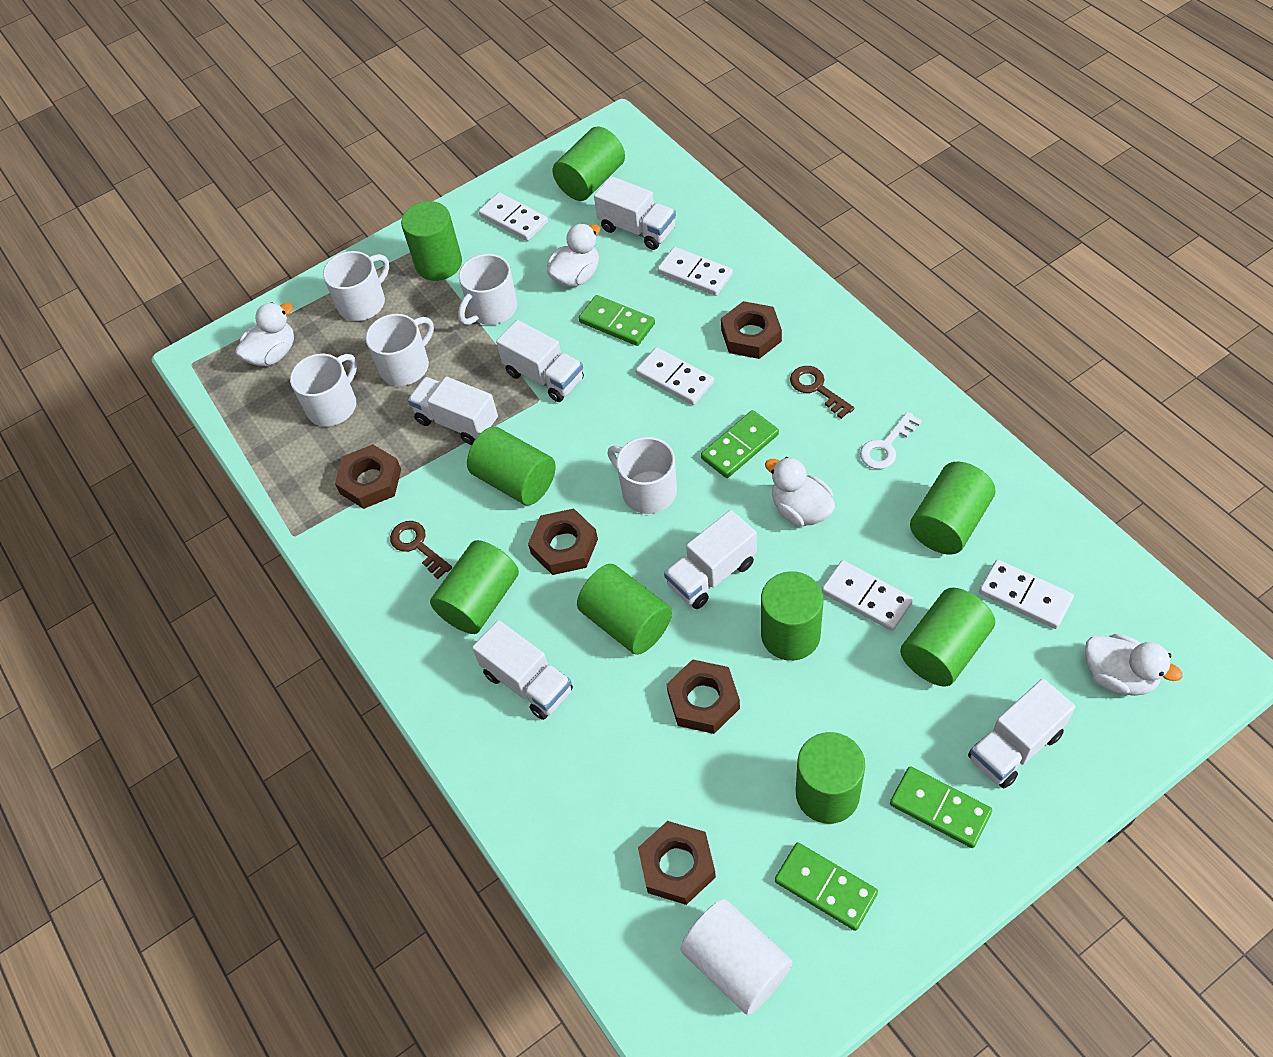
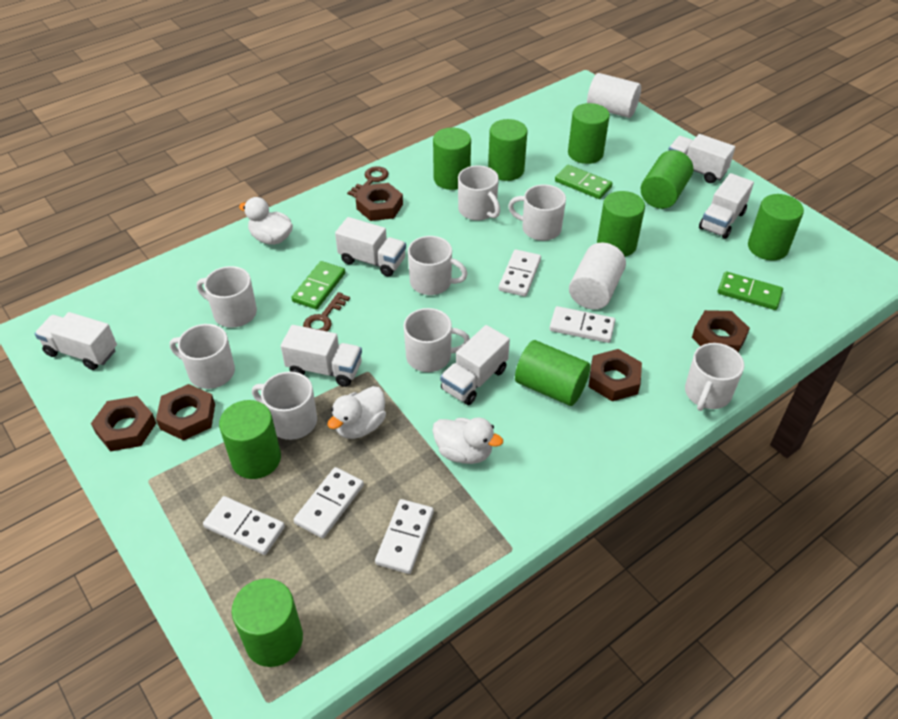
green domino: 4 -> 3
white cylinder: 1 -> 2
white duck: 4 -> 3
white key: 1 -> 0
white mug: 5 -> 8

